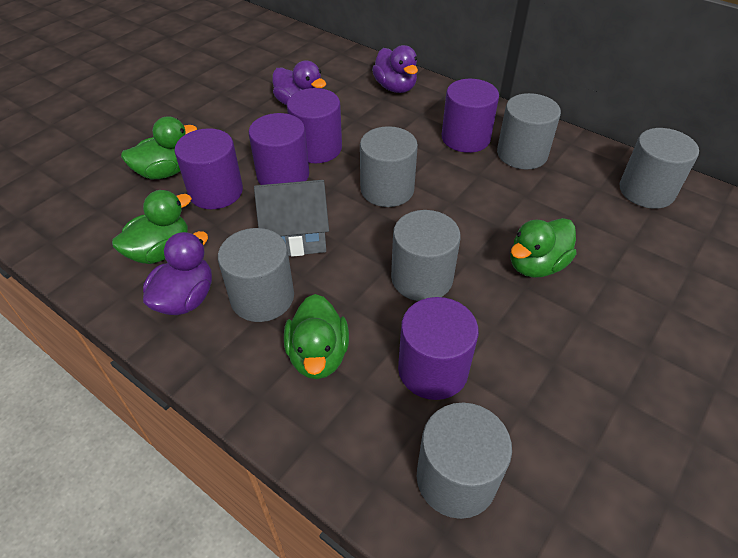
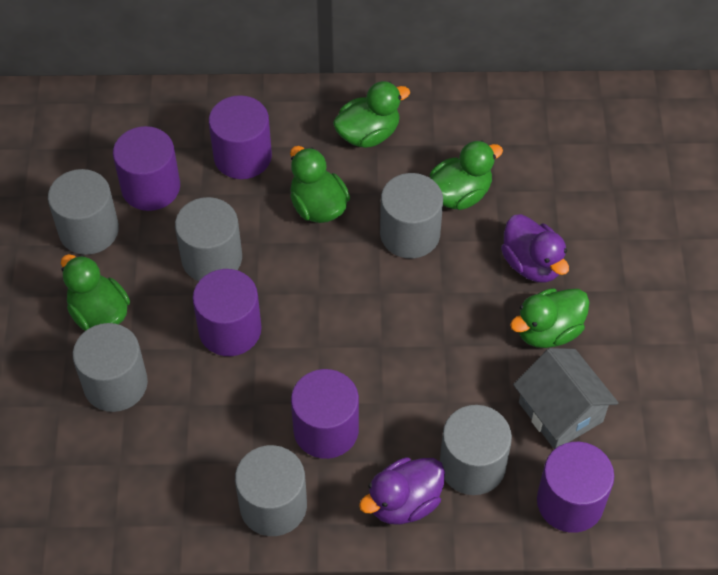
green duck: 4 -> 5
purple duck: 3 -> 2

